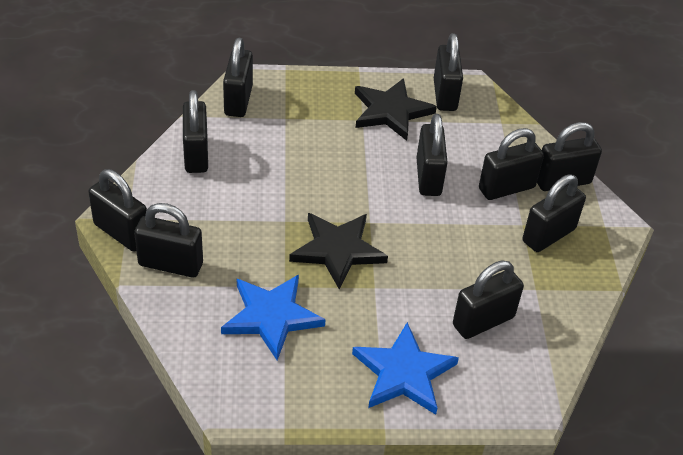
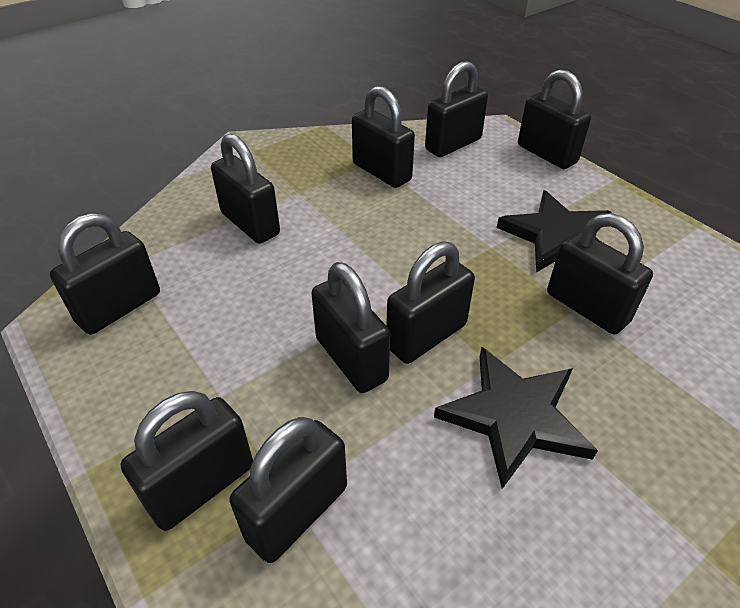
blue star: 2 -> 0

